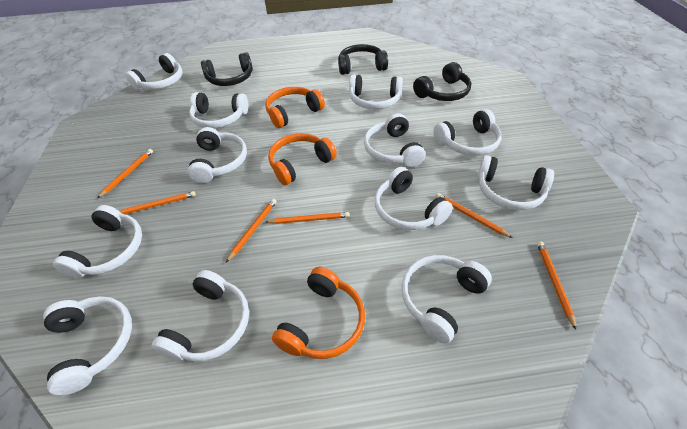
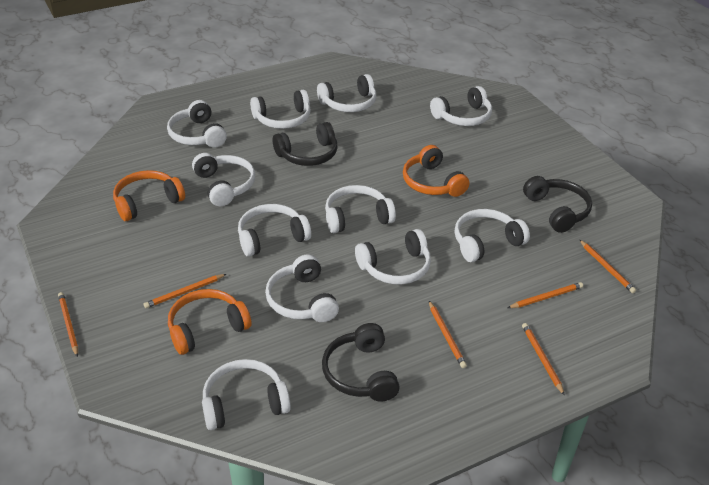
white headphones: 12 -> 11

